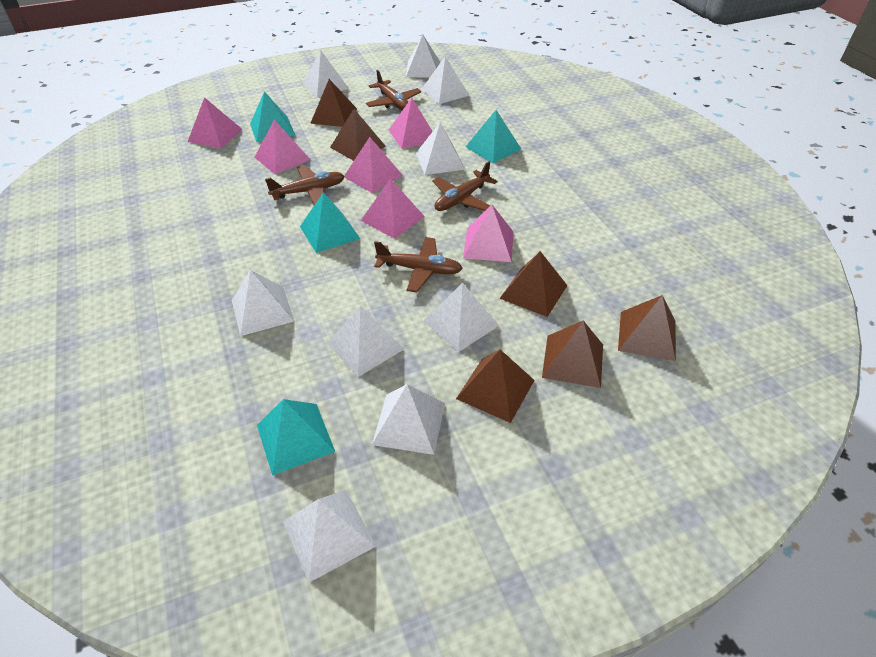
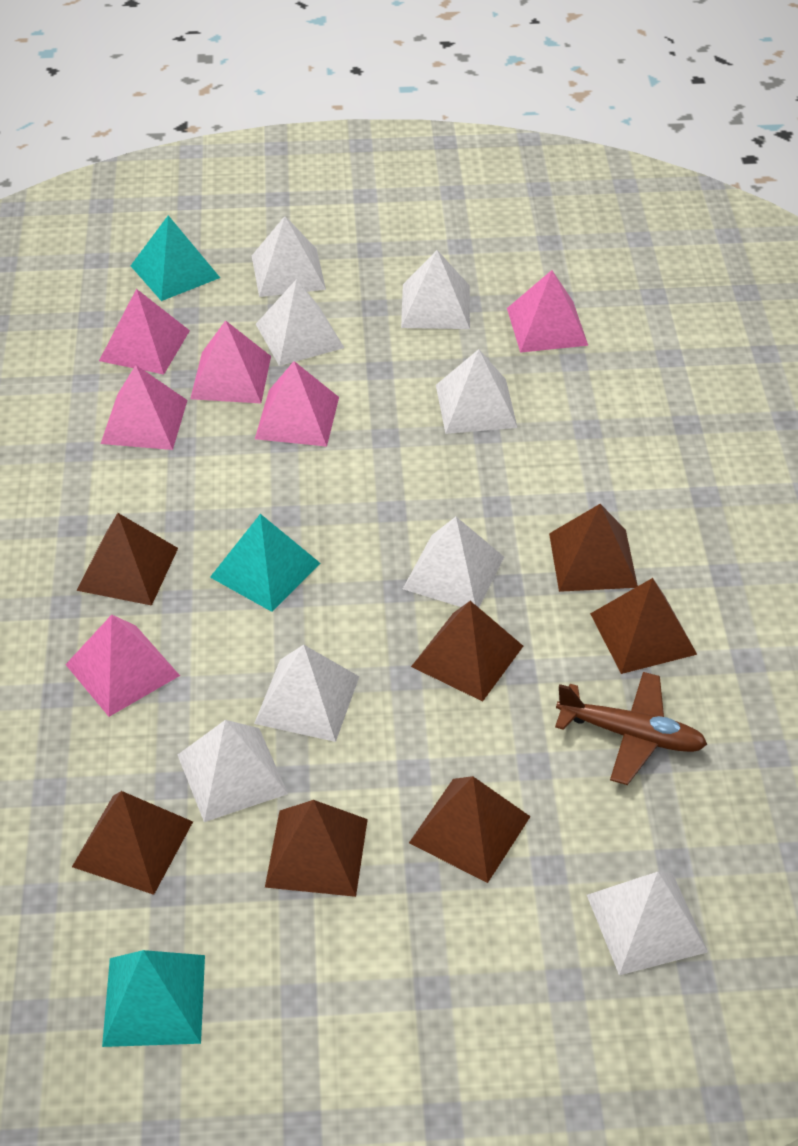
brown plane: 4 -> 1
brown pyramid: 6 -> 7
turquoise pyramid: 4 -> 3
white pyramid: 9 -> 8

